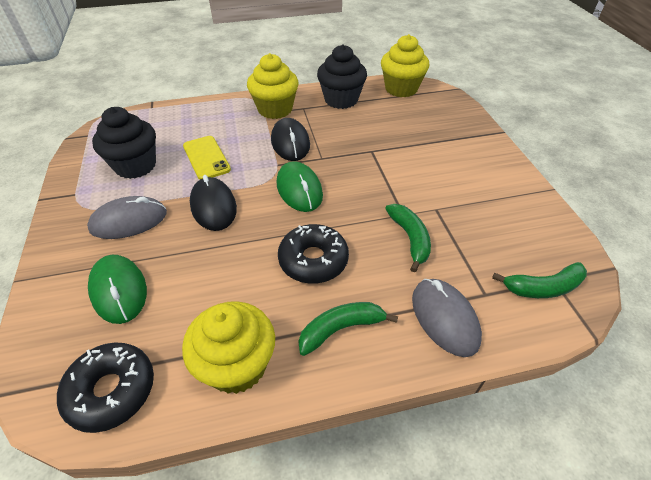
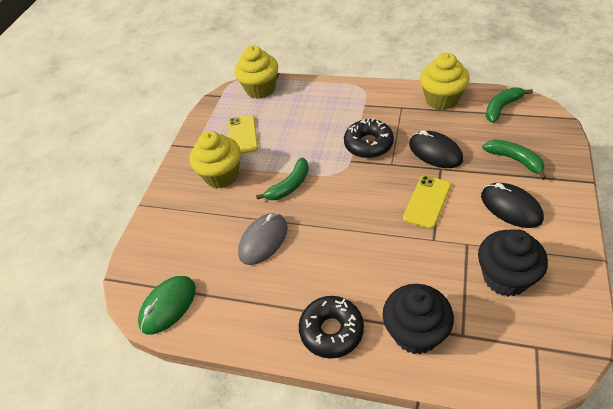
green mouse: 2 -> 1
grey mouse: 2 -> 1
yellow phone: 1 -> 2

